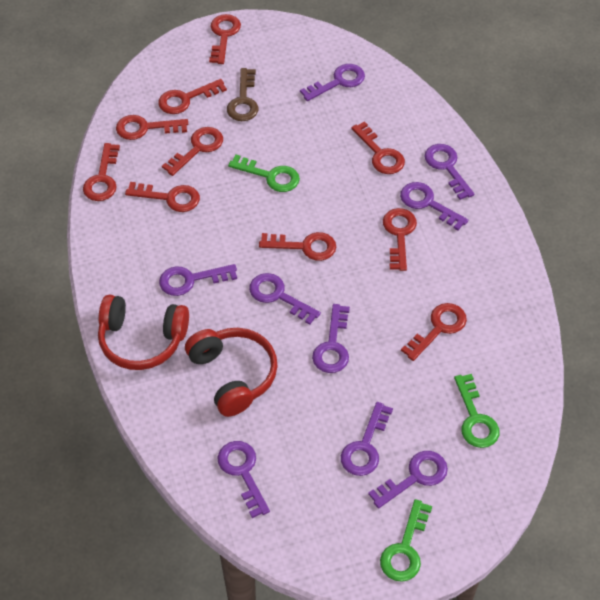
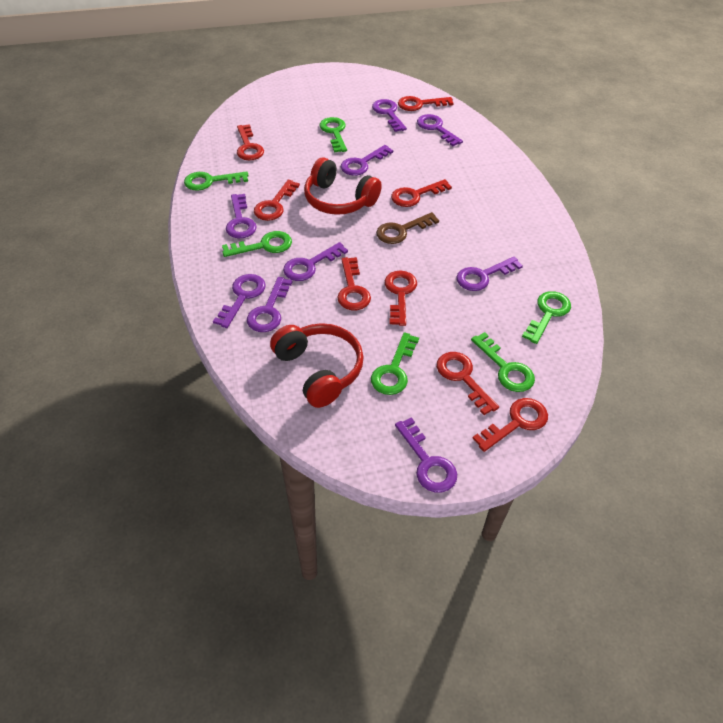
green key: 3 -> 6
red key: 10 -> 8

